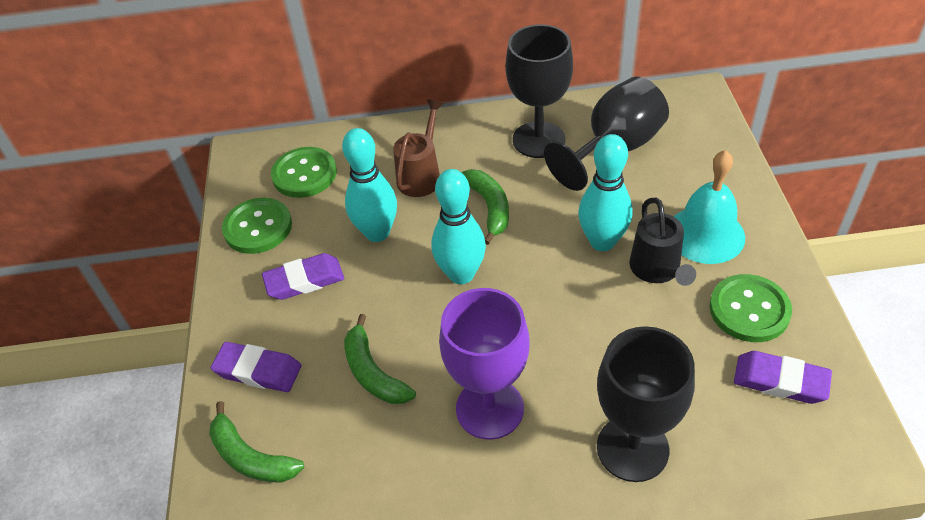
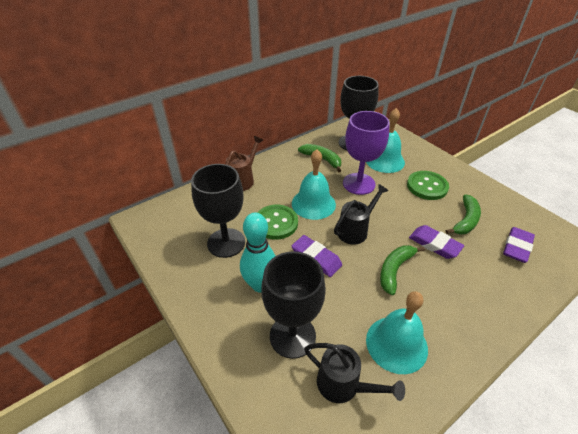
black watering can: 1 -> 2
green button: 3 -> 2
turquoise bell: 1 -> 3
turquoise bowling pin: 3 -> 1

